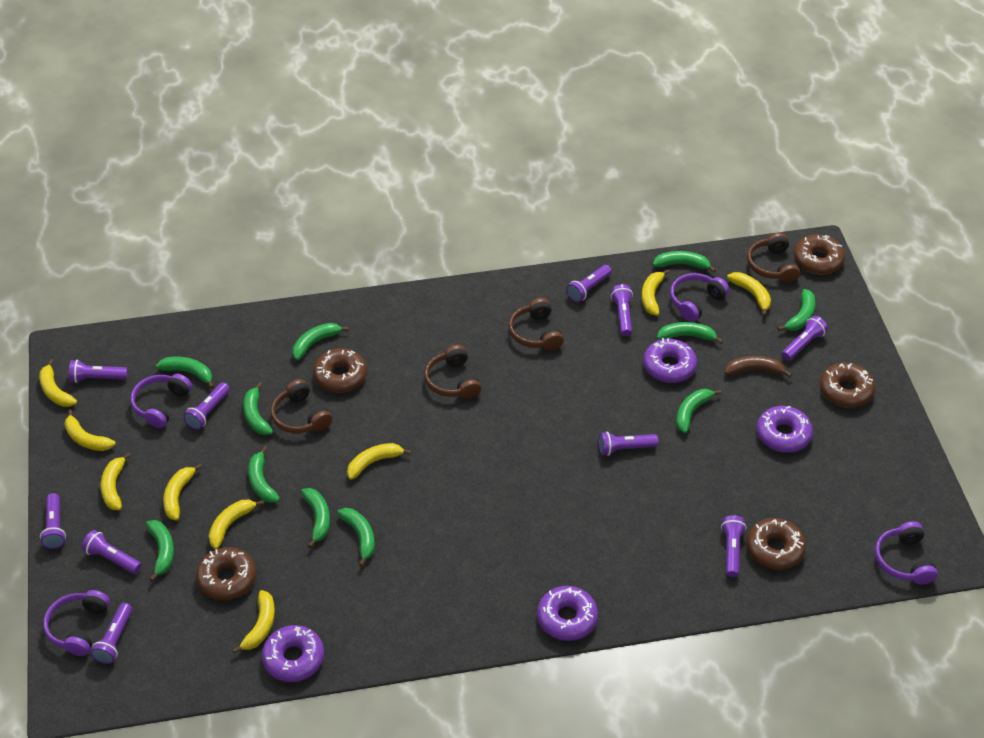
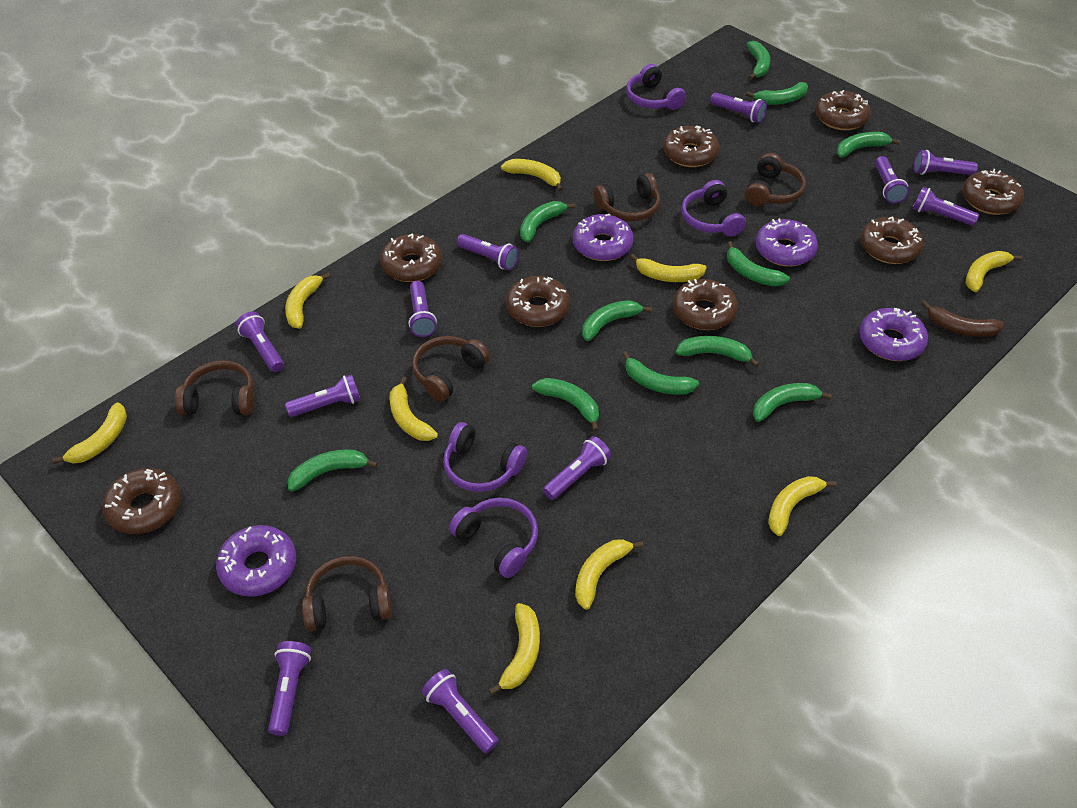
brown donut: 5 -> 8
brown headphones: 4 -> 5
purple flashlight: 10 -> 11

